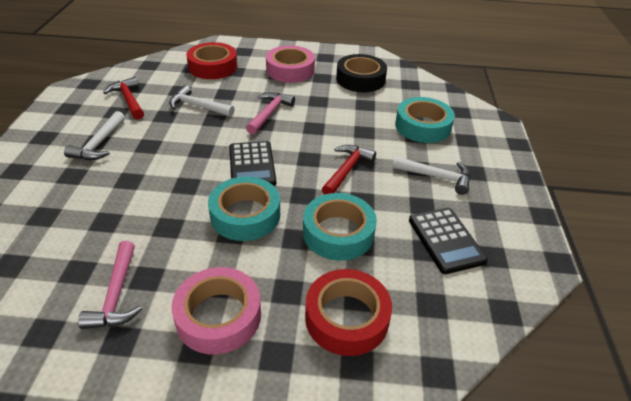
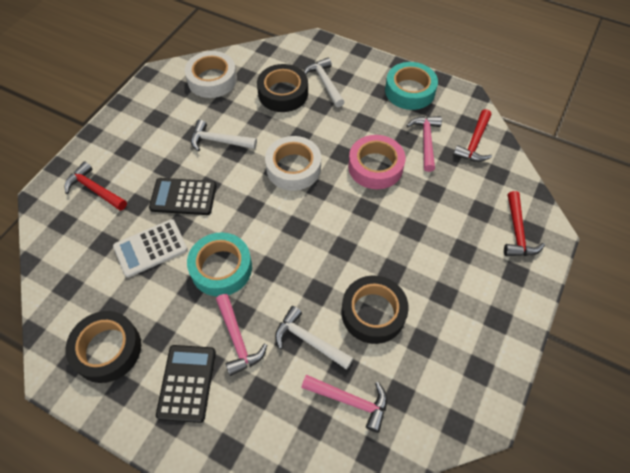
black tape: 1 -> 3
pink hammer: 2 -> 3
pink tape: 2 -> 1
red hammer: 2 -> 3
red tape: 2 -> 0
turquoise tape: 3 -> 2
white calculator: 0 -> 1
white tape: 0 -> 2

